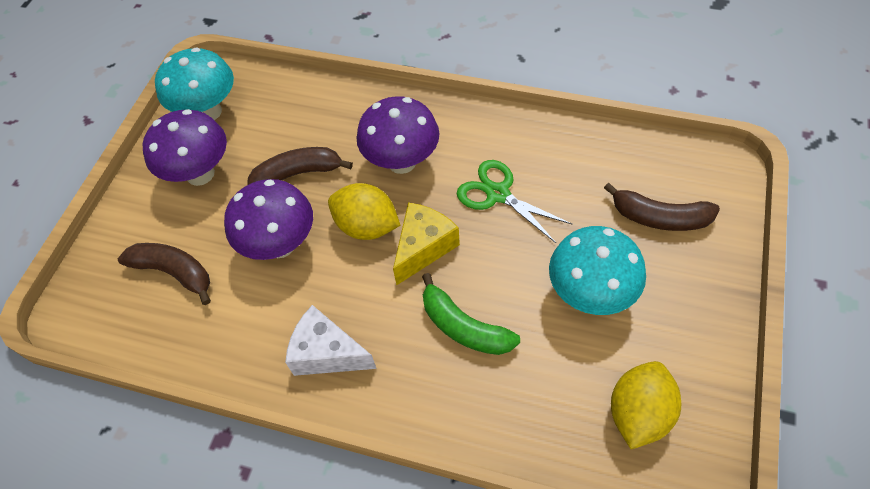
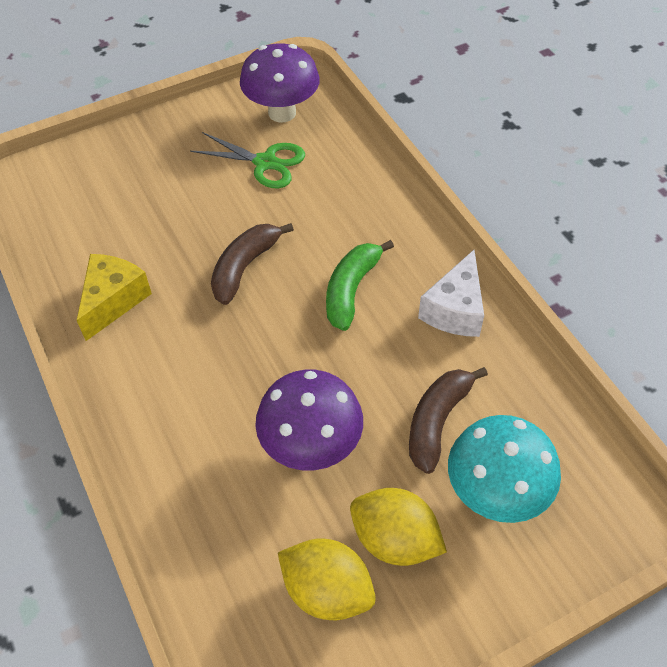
brown banana: 3 -> 2
purple mushroom: 3 -> 2
turquoise mushroom: 2 -> 1

